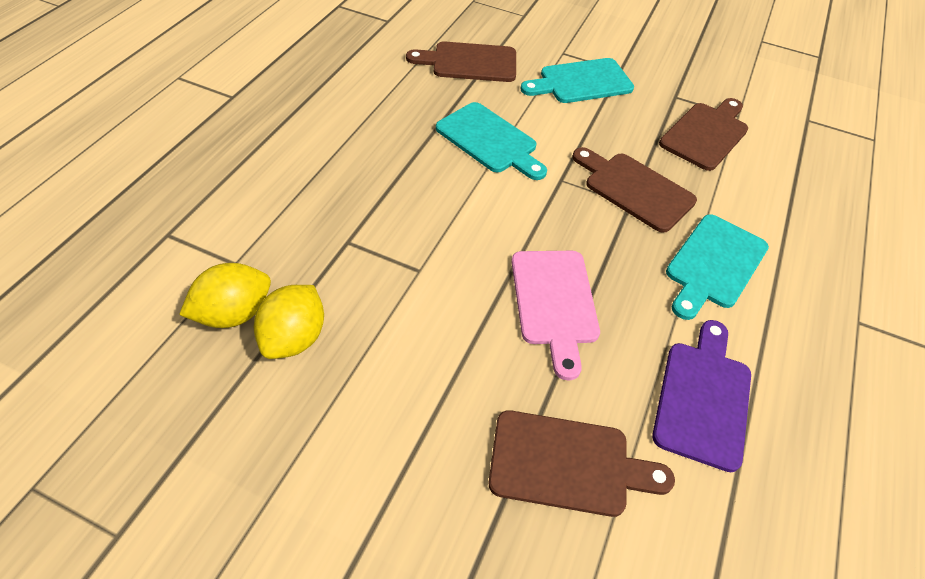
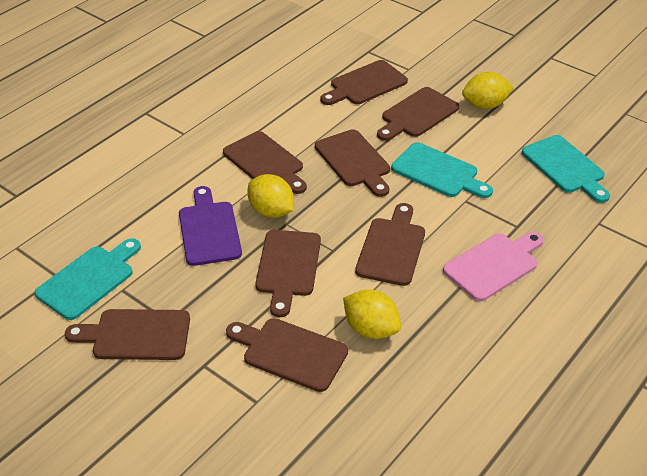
brown cutting board: 4 -> 8
yellow lemon: 2 -> 3

